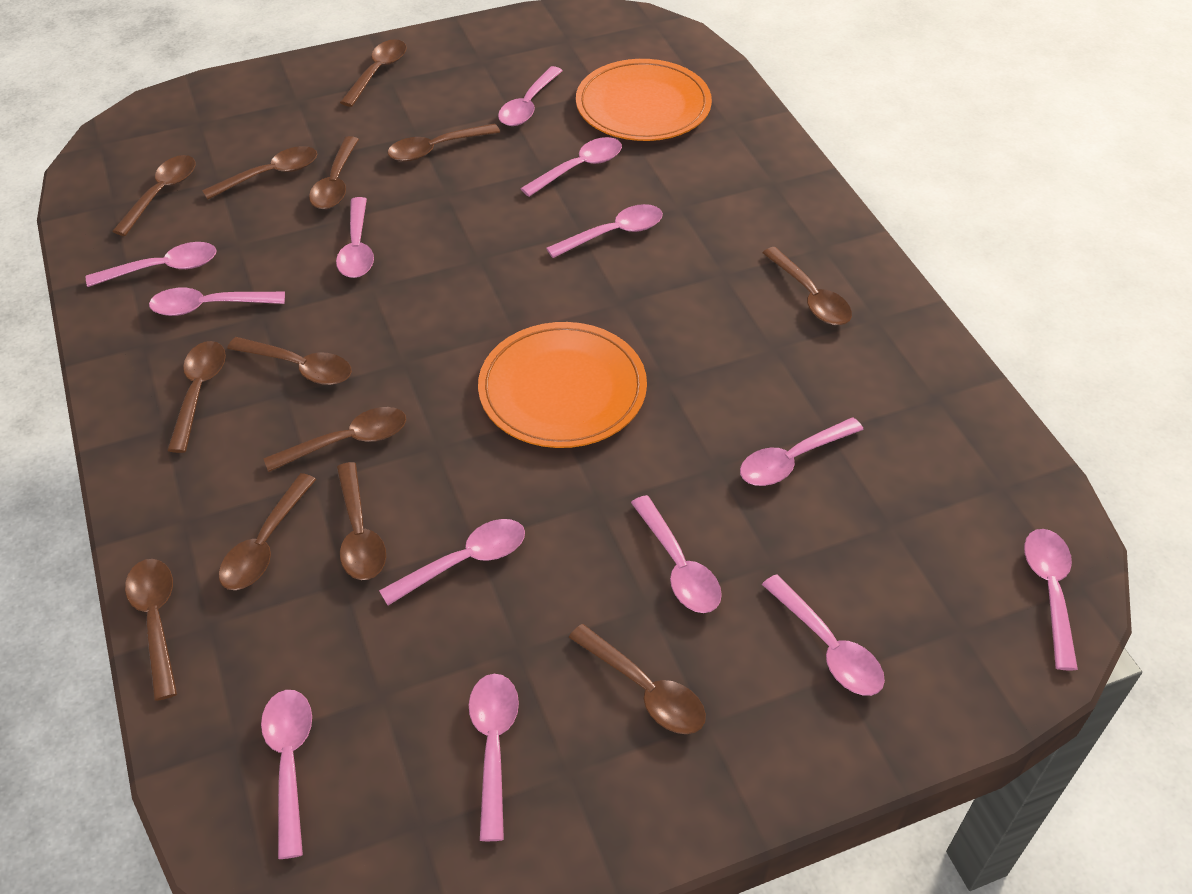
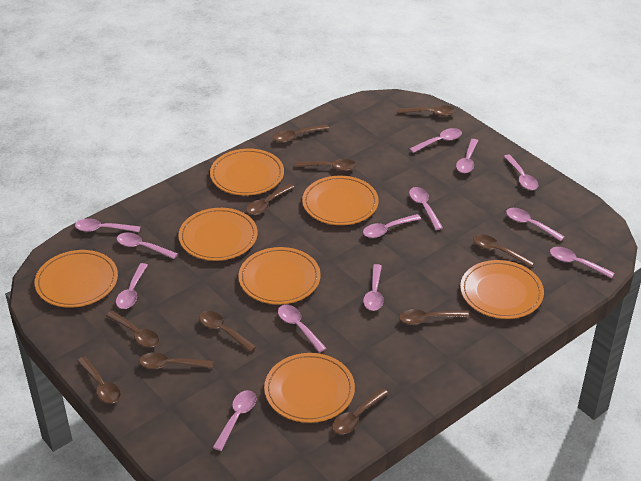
brown spoon: 13 -> 11
orange plate: 2 -> 7

